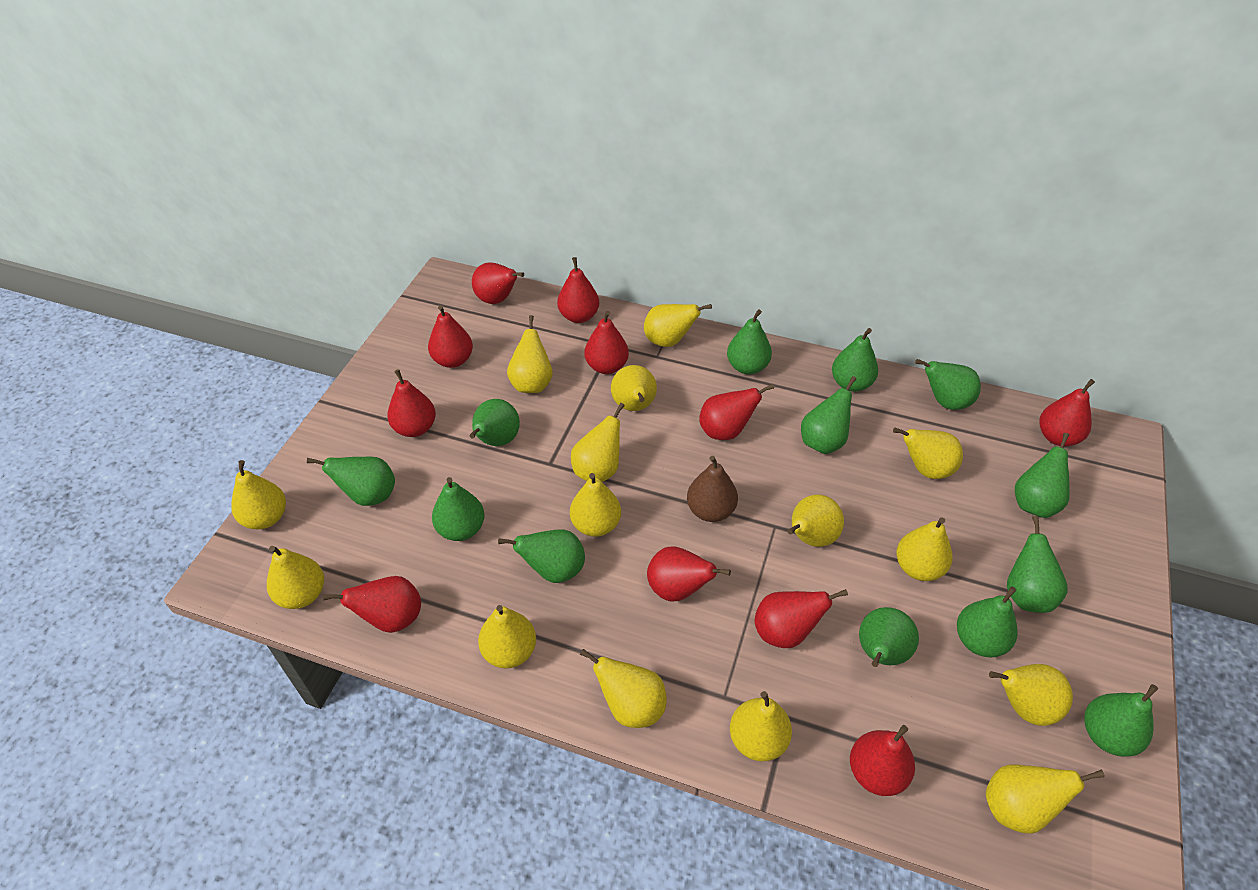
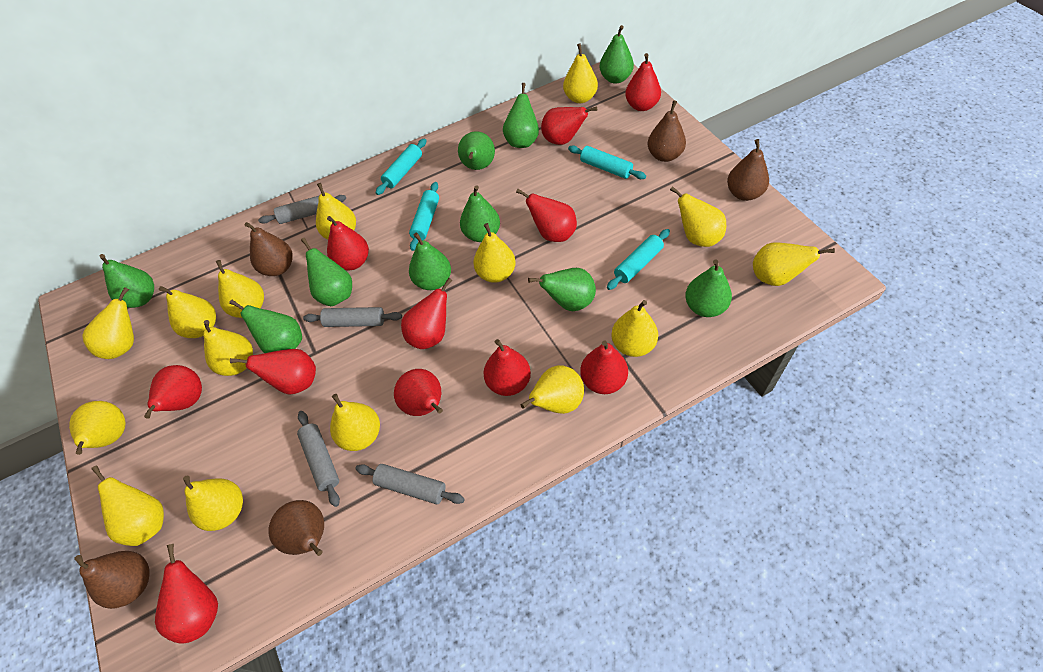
brown pear: 1 -> 5
green pear: 13 -> 10
grey rolling pin: 0 -> 4
turquoise rolling pin: 0 -> 4

